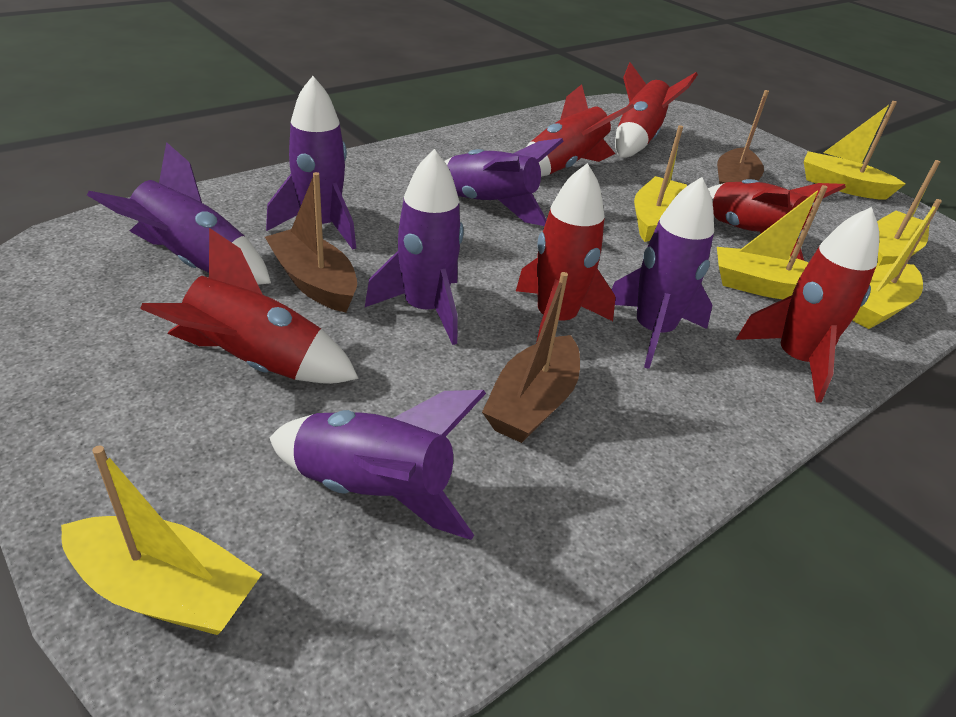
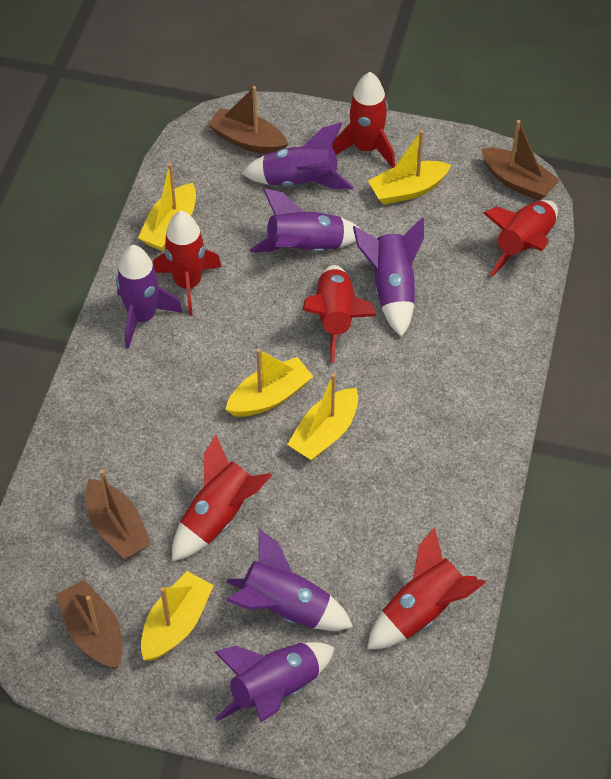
brown boat: 3 -> 4
yellow boat: 6 -> 5

